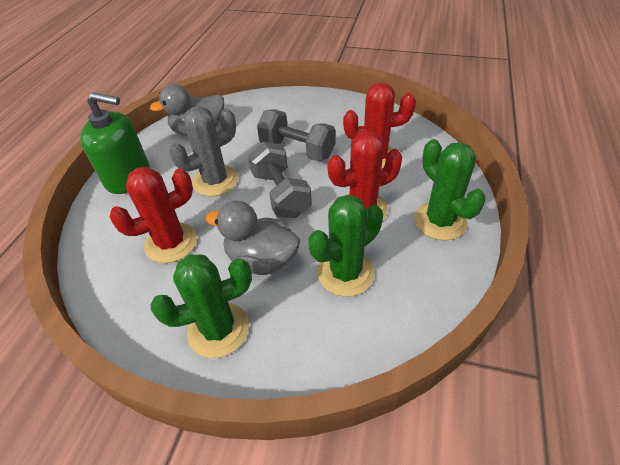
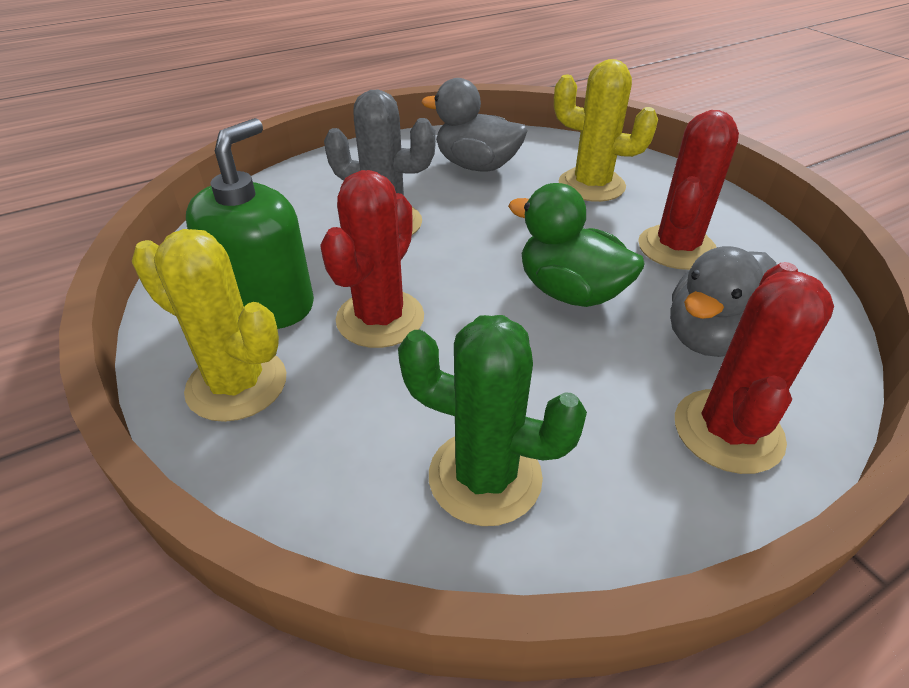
green cactus: 3 -> 1
green duck: 0 -> 1
grey dumbbell: 2 -> 0
yellow cactus: 0 -> 2

